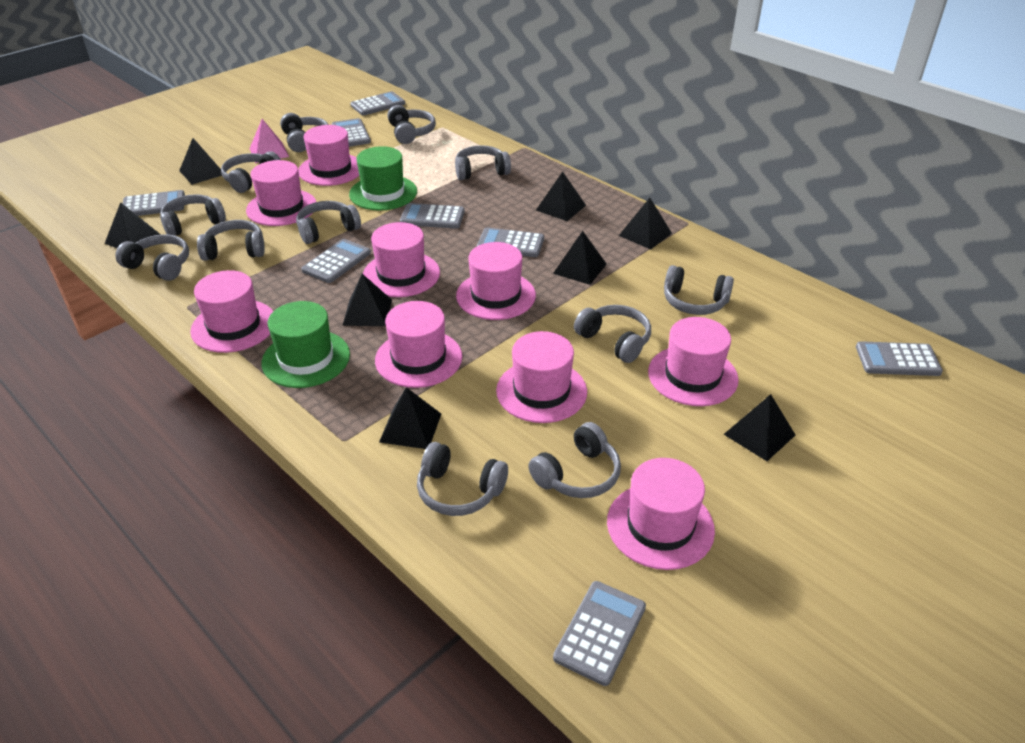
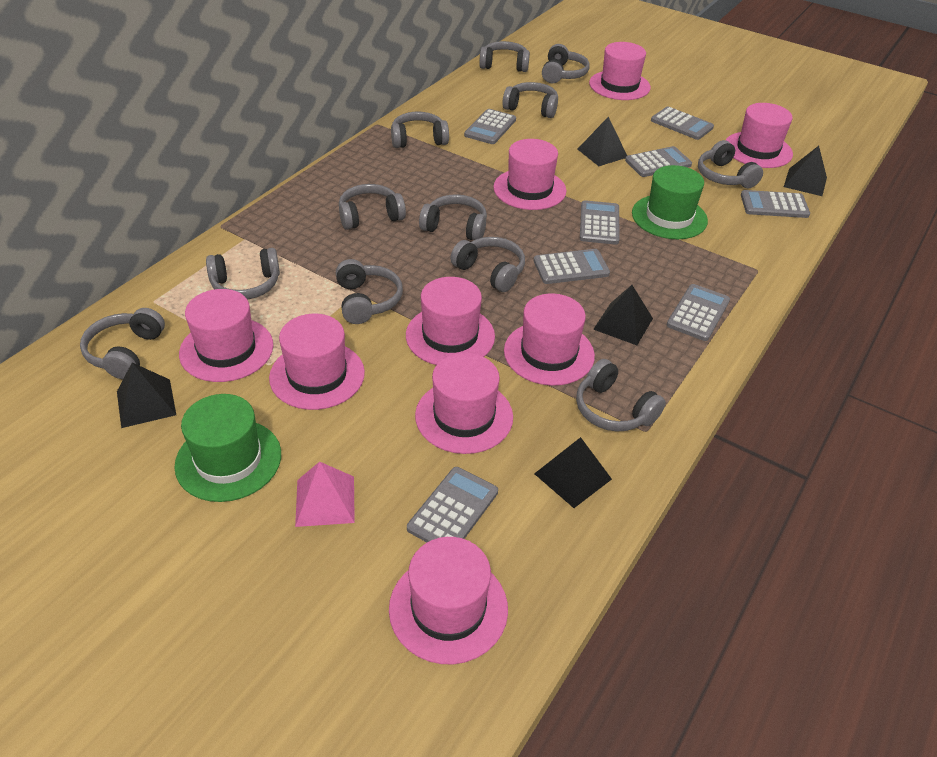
black pyramid: 8 -> 5

